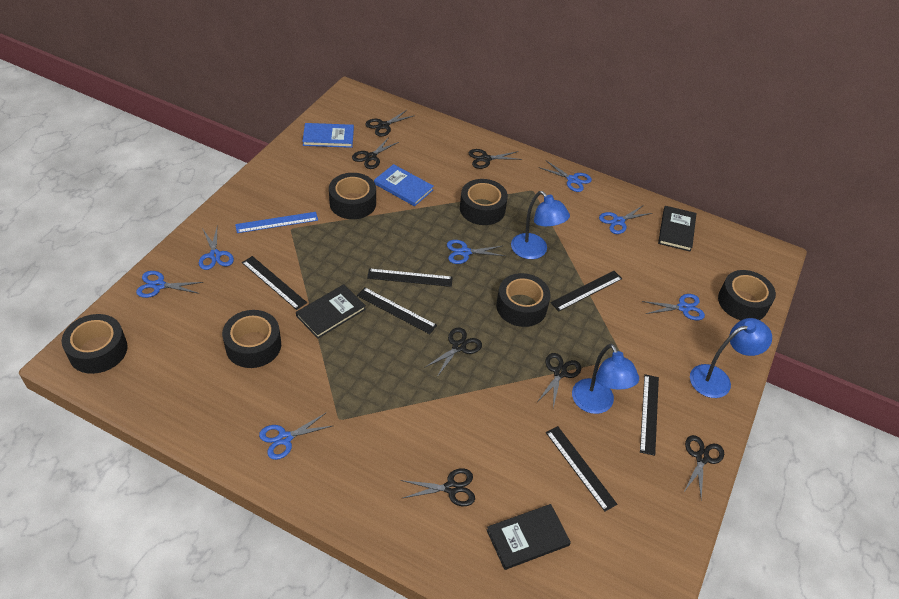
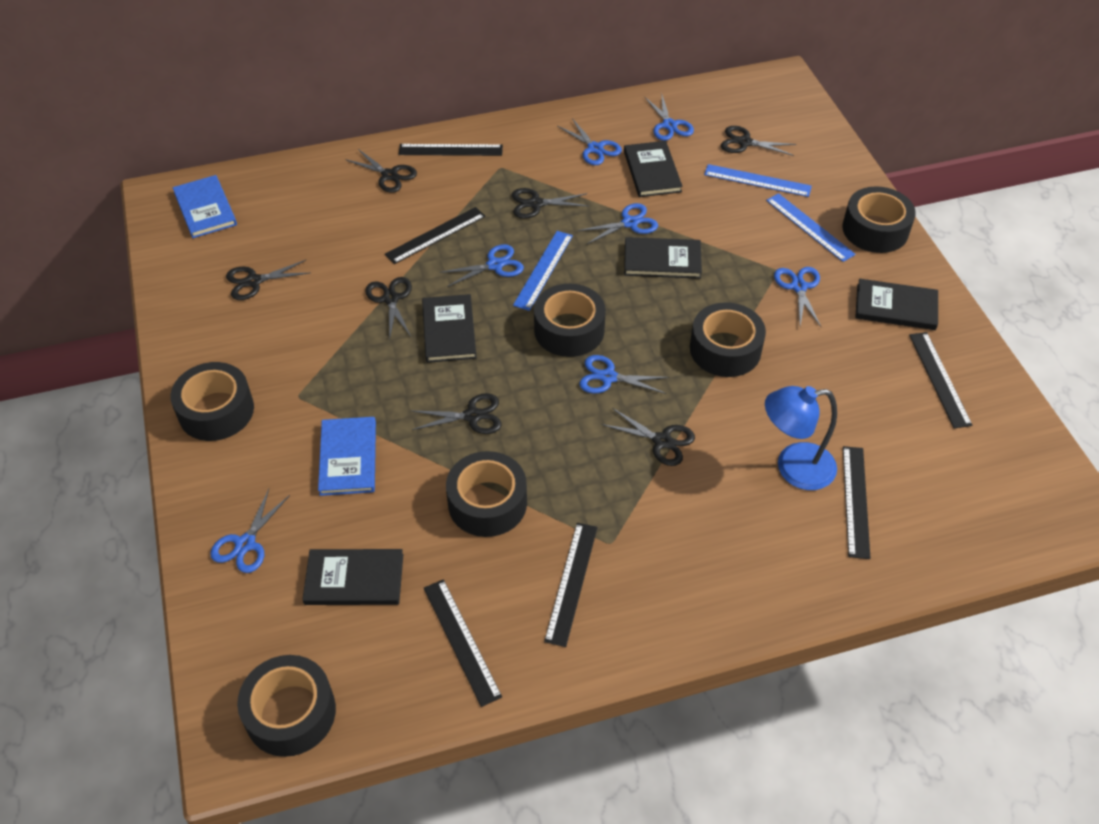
black book: 3 -> 5
blue lamp: 3 -> 1
blue ruler: 1 -> 3

